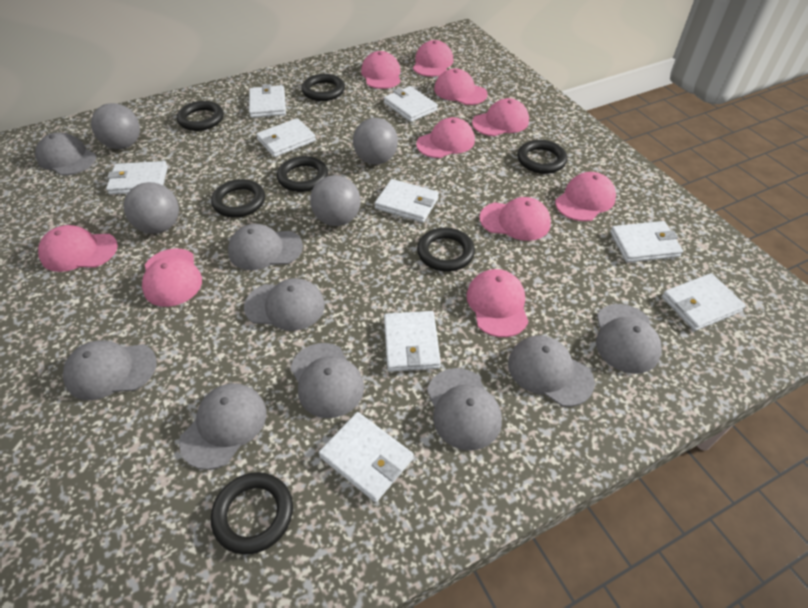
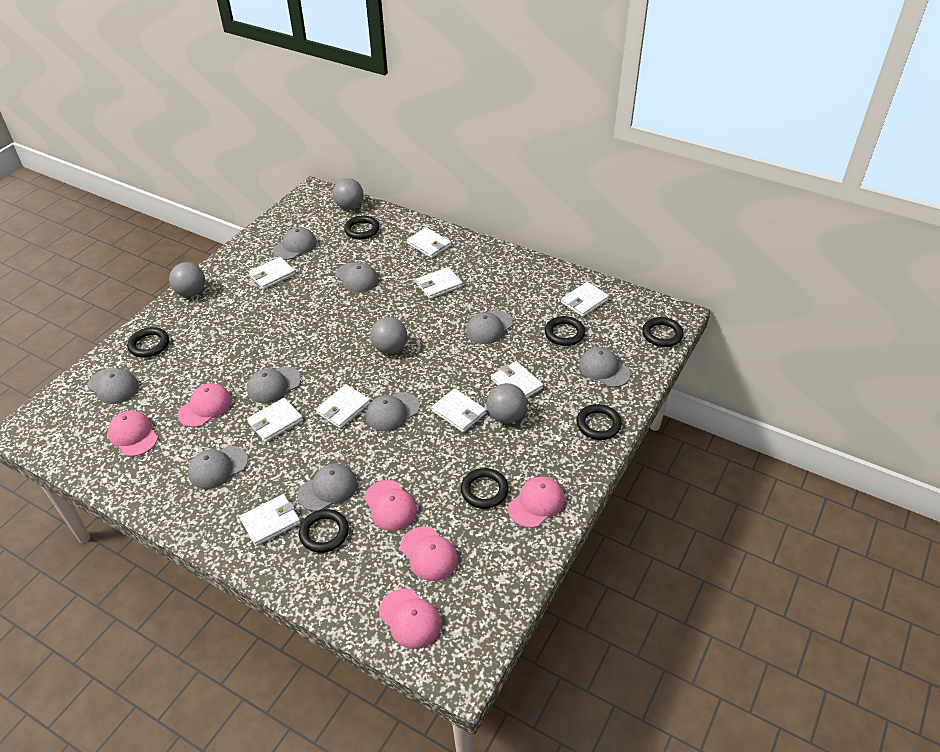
pink cap: 10 -> 6

